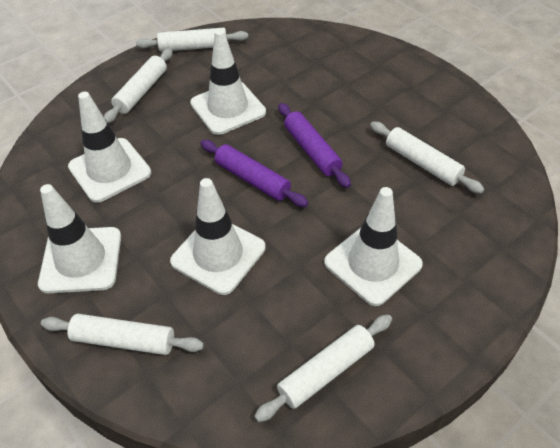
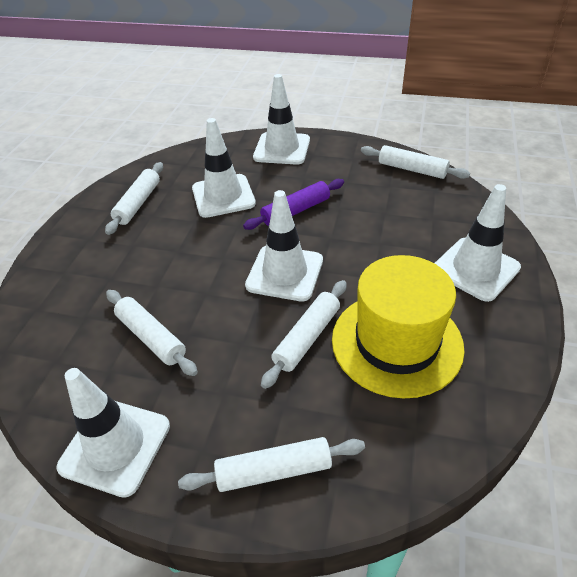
purple rolling pin: 2 -> 1
yellow hat: 0 -> 1

